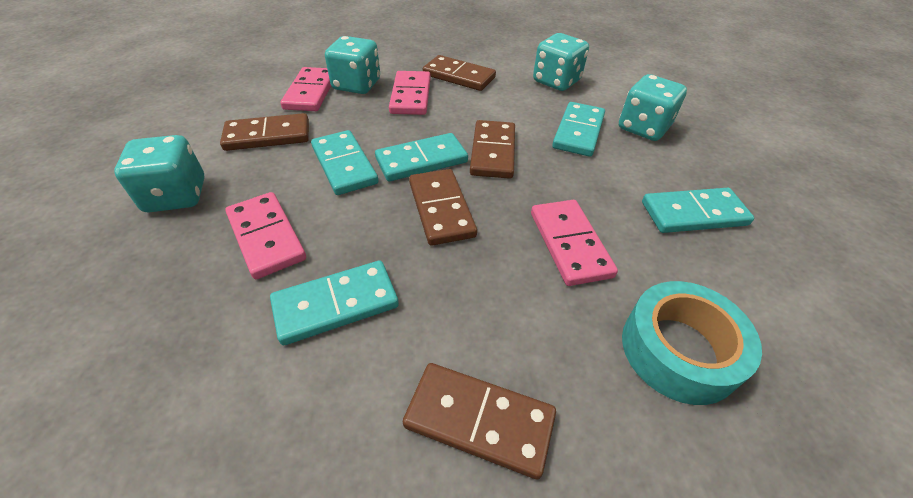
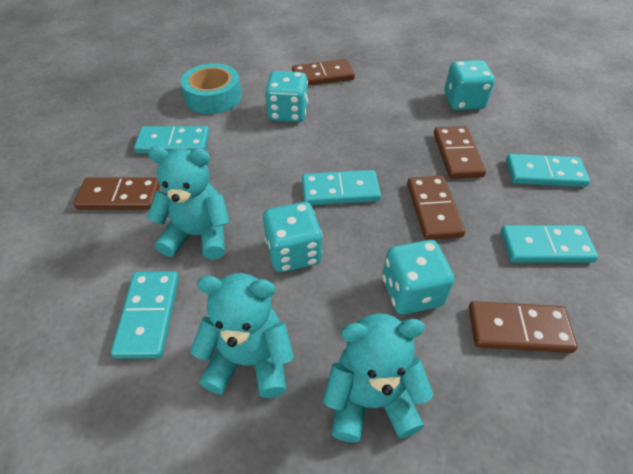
pink domino: 4 -> 0
turquoise teddy bear: 0 -> 3

